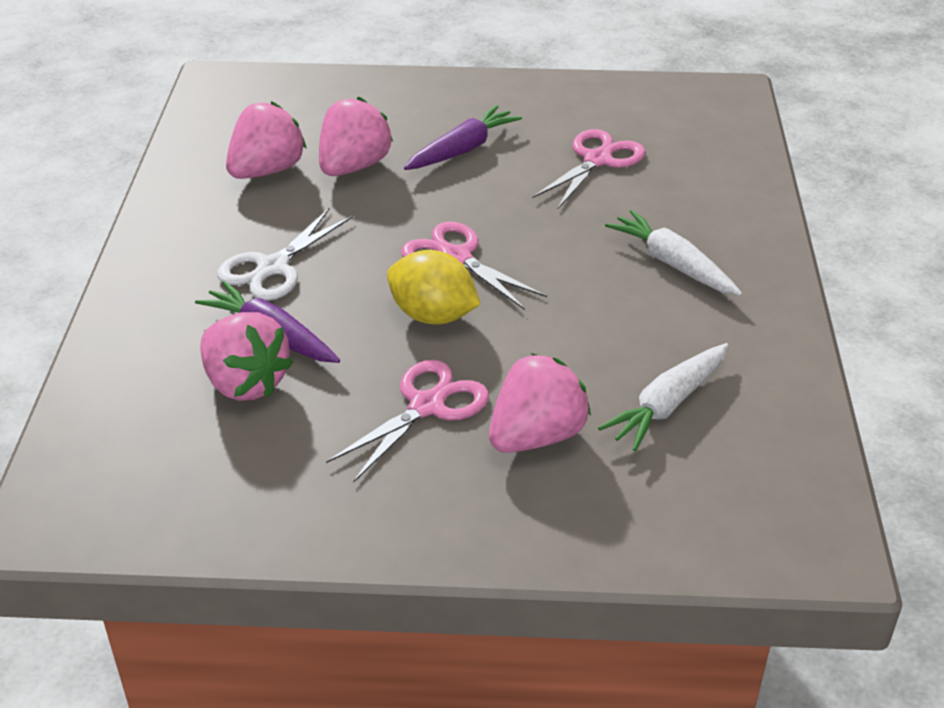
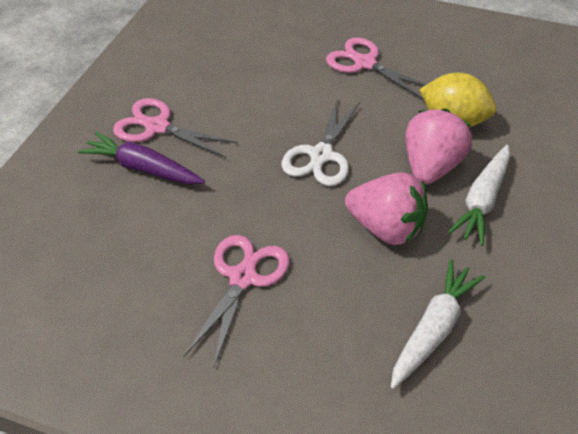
pink strawberry: 4 -> 2
purple carrot: 2 -> 1

